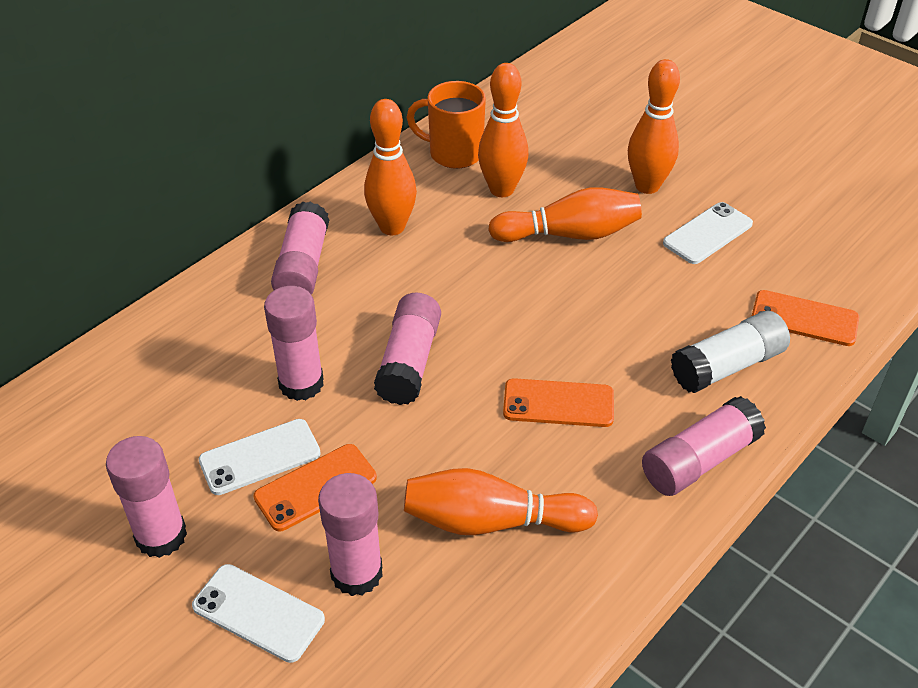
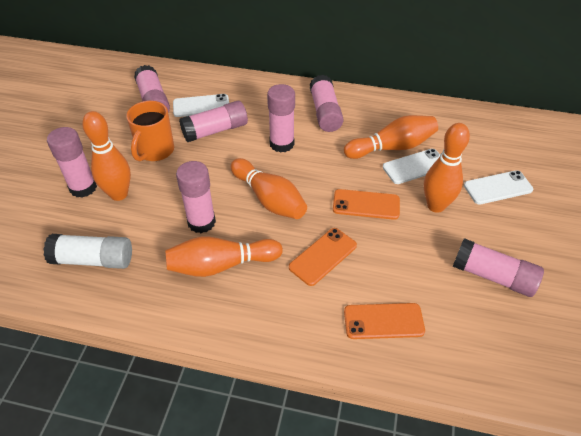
pink glue stick: 6 -> 7

